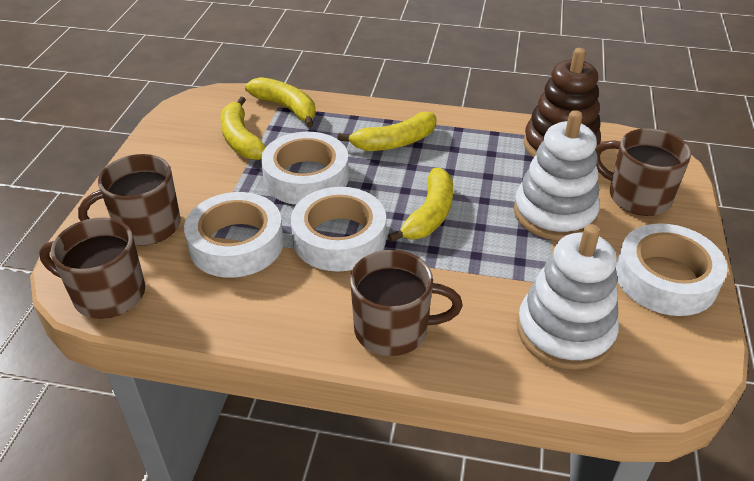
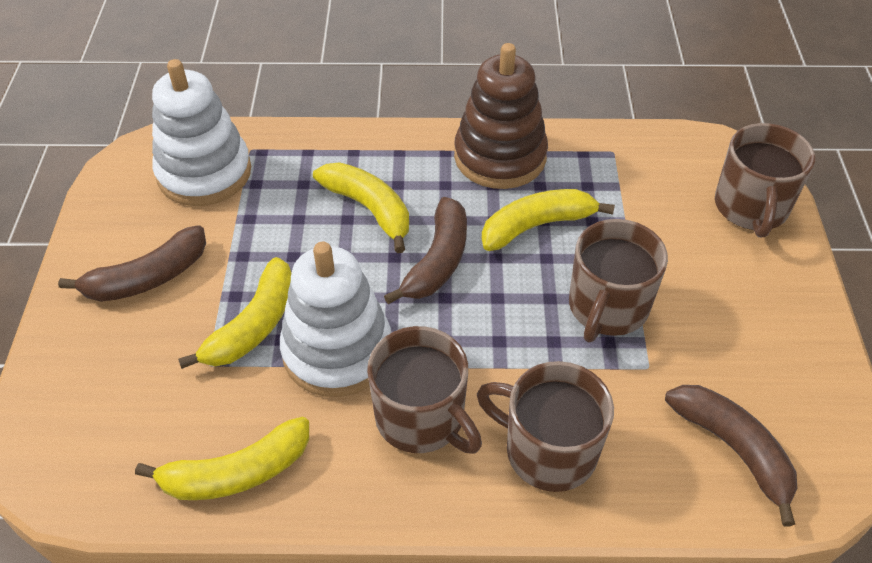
brown banana: 0 -> 3
white tape: 4 -> 0

